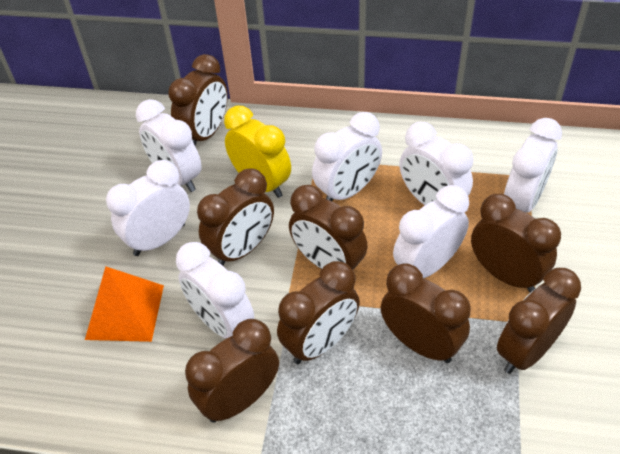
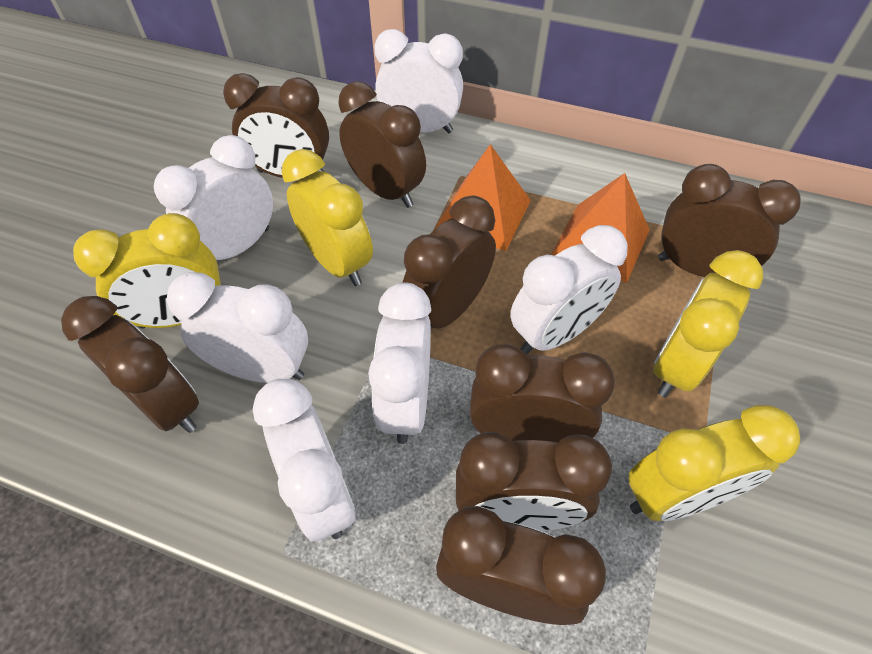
orange pyramid: 1 -> 2
white clock: 7 -> 6
yellow clock: 1 -> 4

